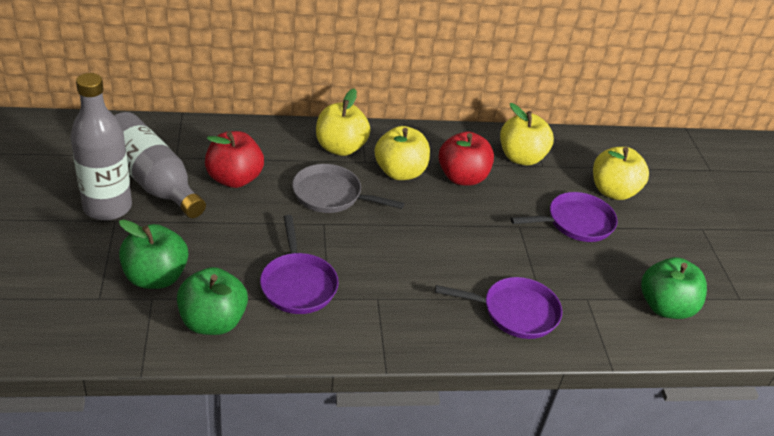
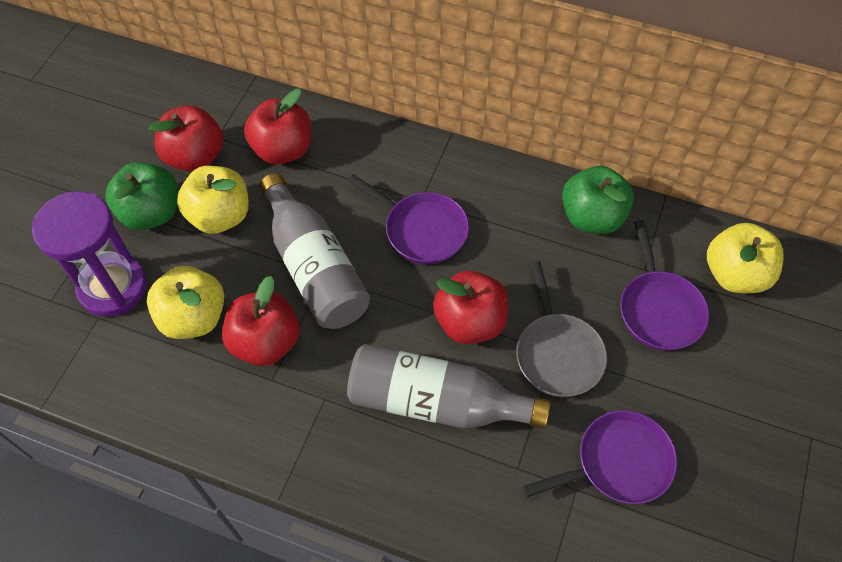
green apple: 3 -> 2
purple hourglass: 0 -> 1
red apple: 2 -> 4
yellow apple: 4 -> 3

